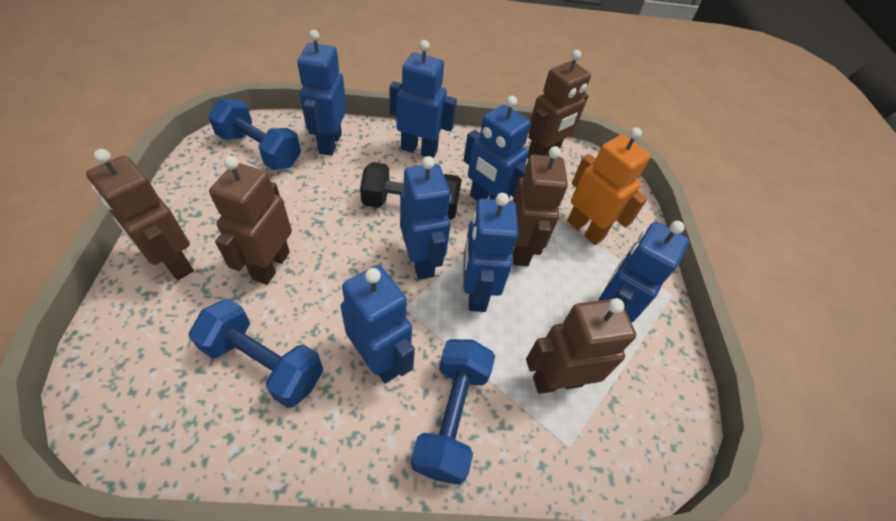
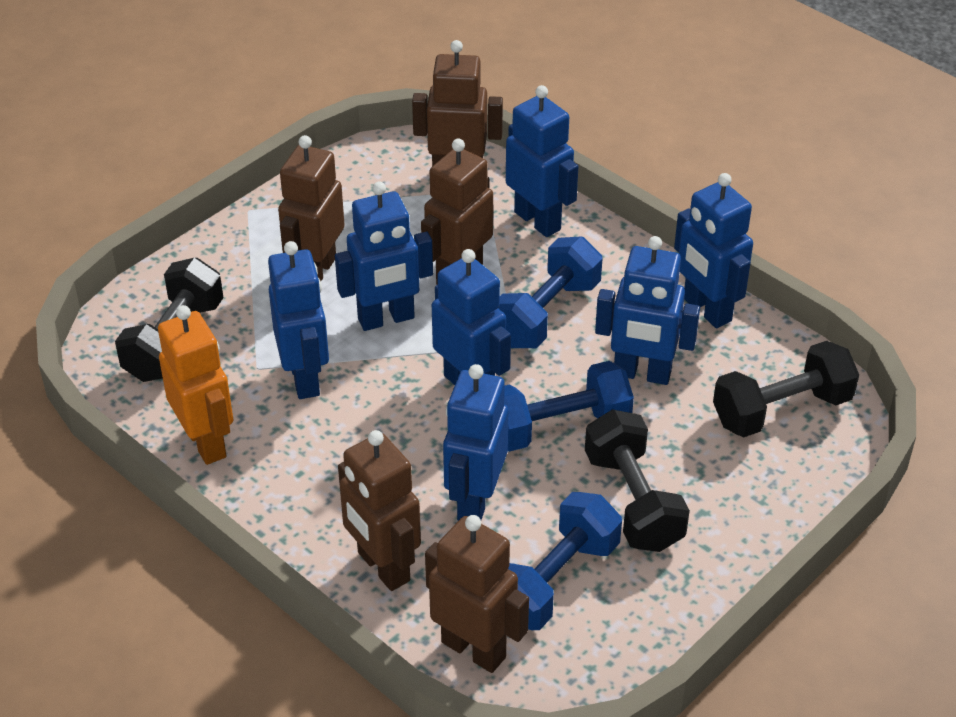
black dumbbell: 1 -> 3

